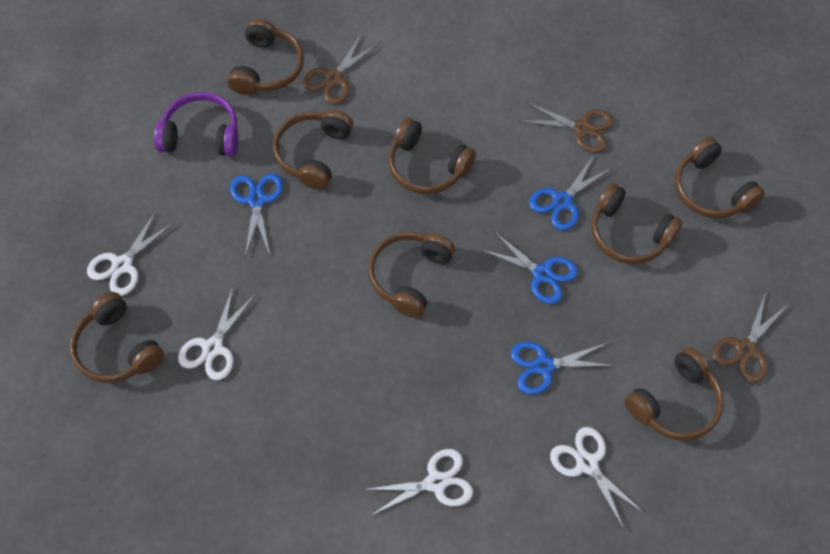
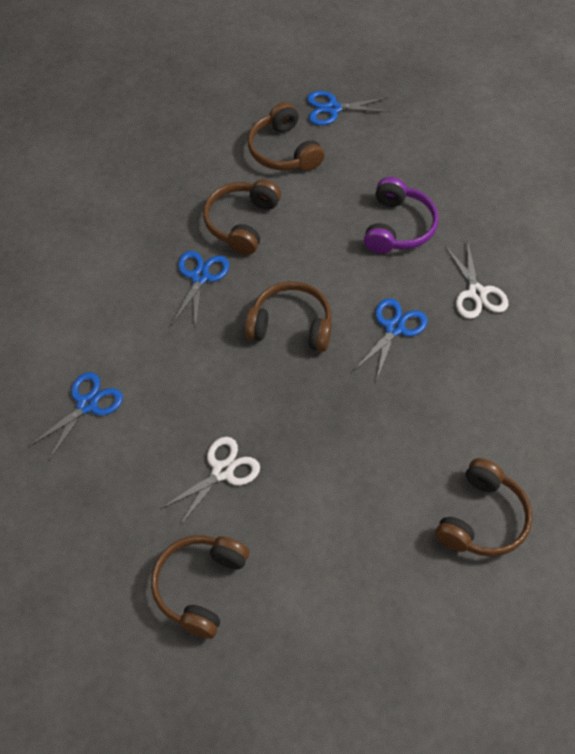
brown headphones: 8 -> 5
brown scissors: 3 -> 0
white scissors: 4 -> 2

